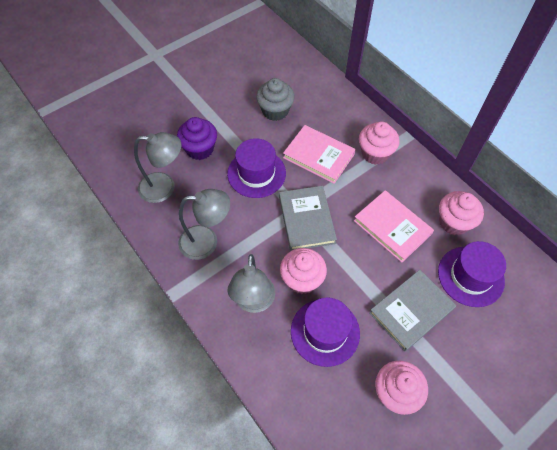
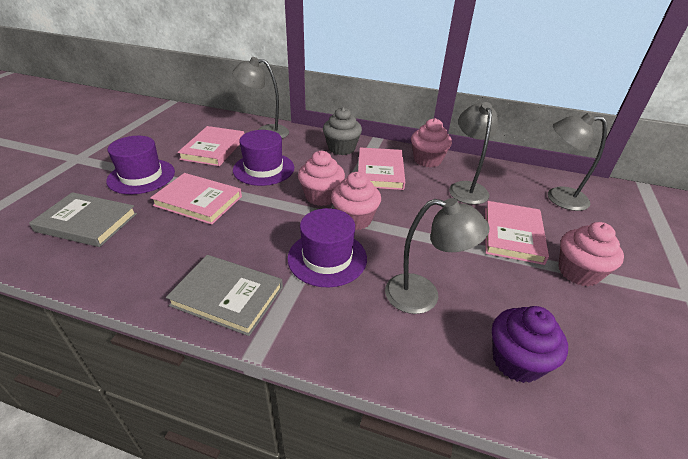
grey lamp: 3 -> 4
pink book: 2 -> 4

